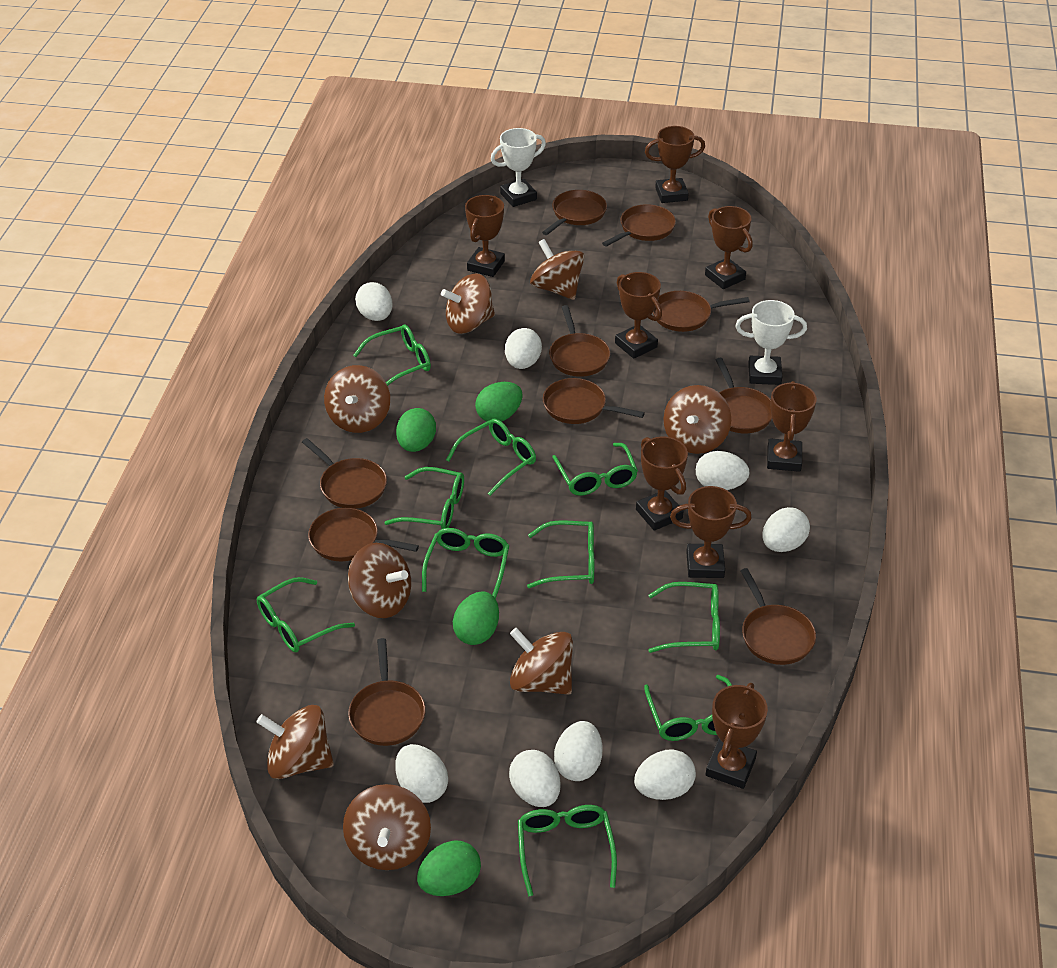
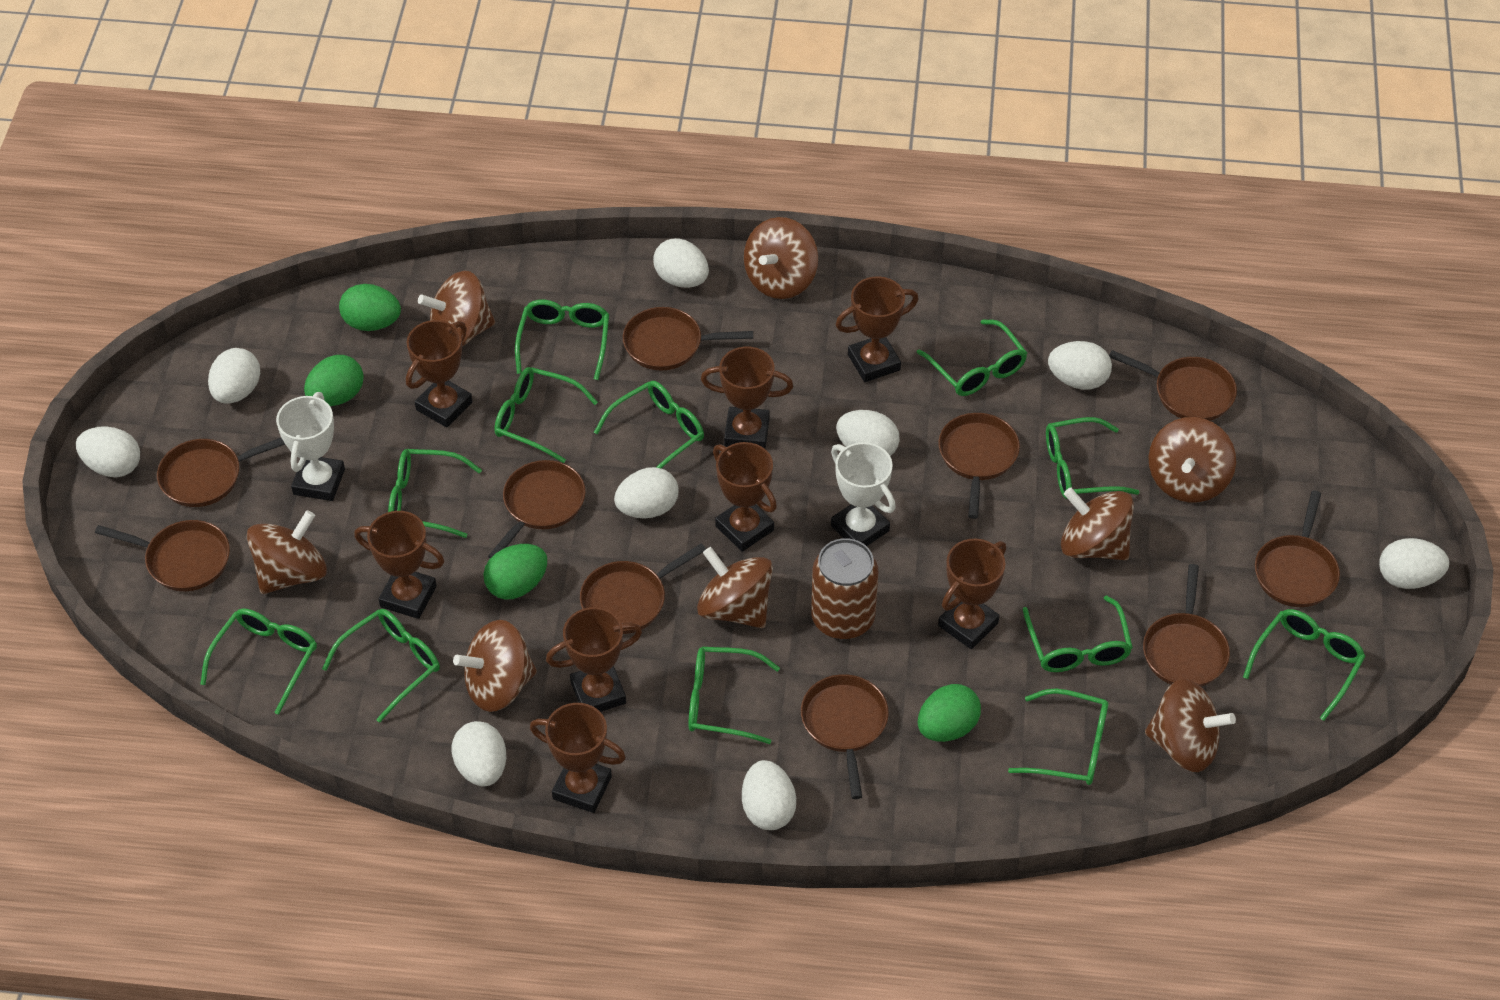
brown can: 0 -> 1
green glasses: 10 -> 12
white egg: 8 -> 9

